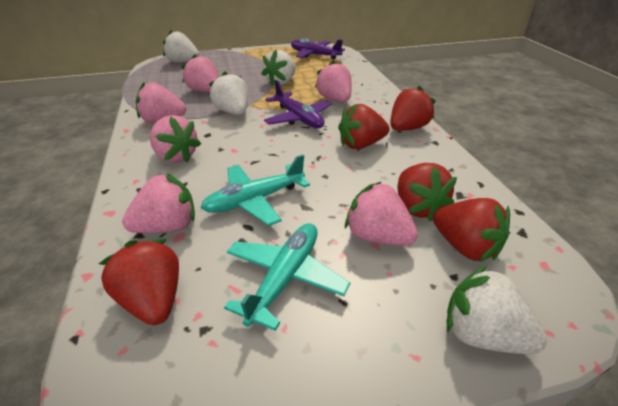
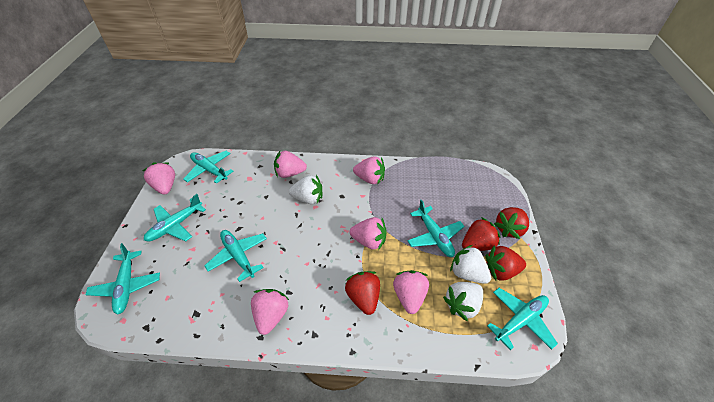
purple plane: 2 -> 0
red strawberry: 5 -> 4
turquoise plane: 2 -> 6
white strawberry: 4 -> 3

